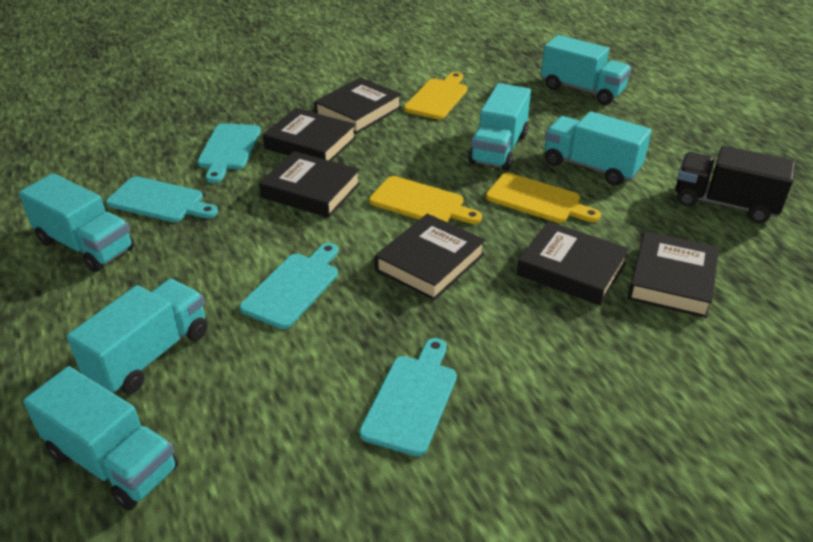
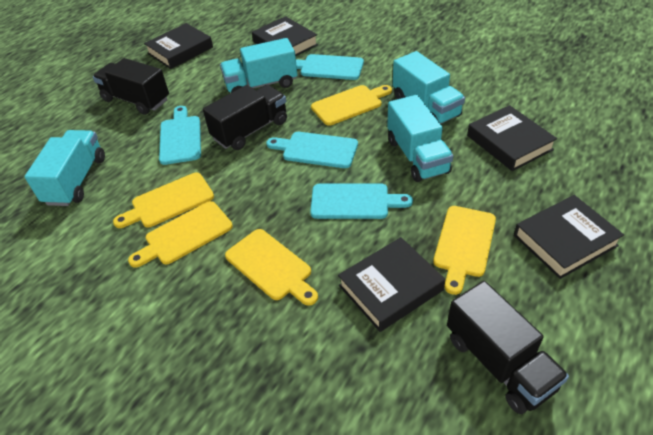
black book: 6 -> 5
black truck: 1 -> 3
turquoise truck: 6 -> 4
yellow cutting board: 3 -> 5

